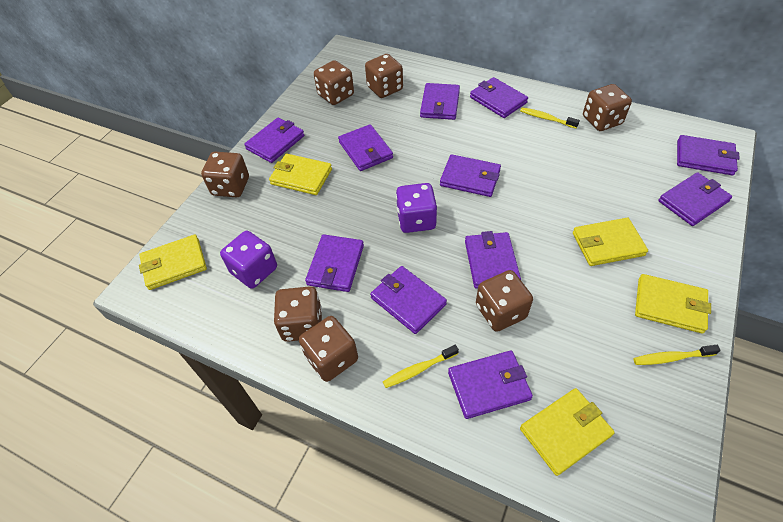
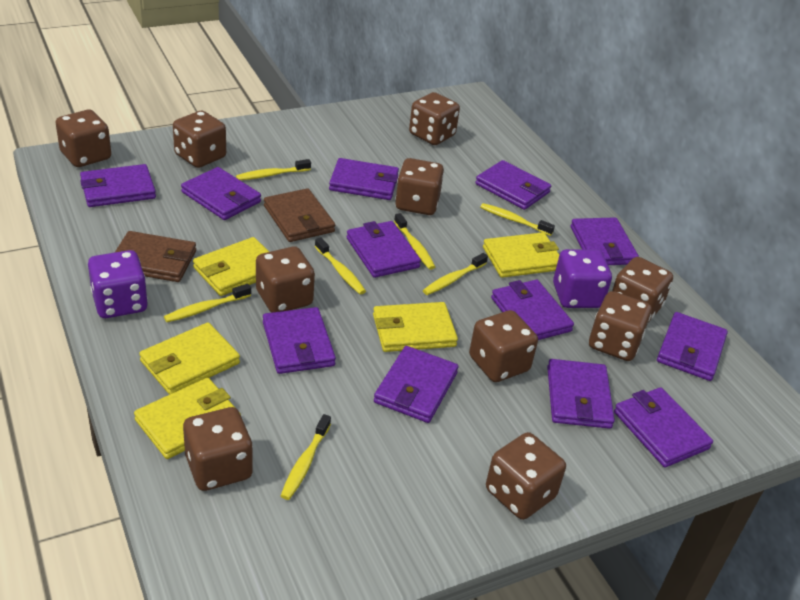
brown dice: 7 -> 10
brown wallet: 0 -> 2
purple wallet: 11 -> 12
yellow toothbrush: 3 -> 7

